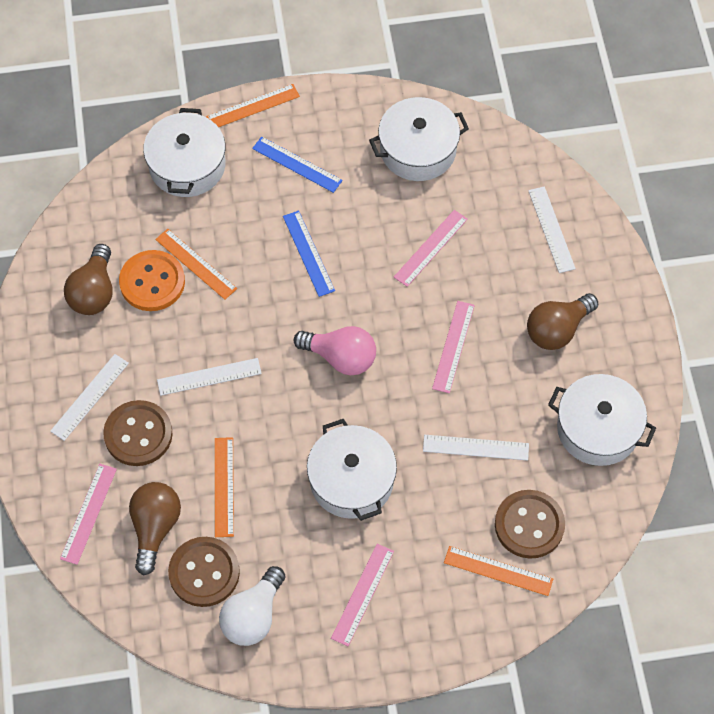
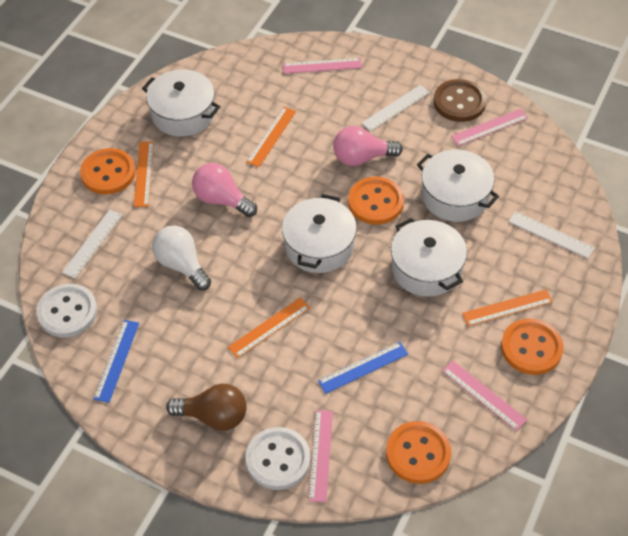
brown button: 3 -> 1
brown light bulb: 3 -> 1
orange button: 1 -> 4
pink light bulb: 1 -> 2
white button: 0 -> 2
white ruler: 4 -> 3

